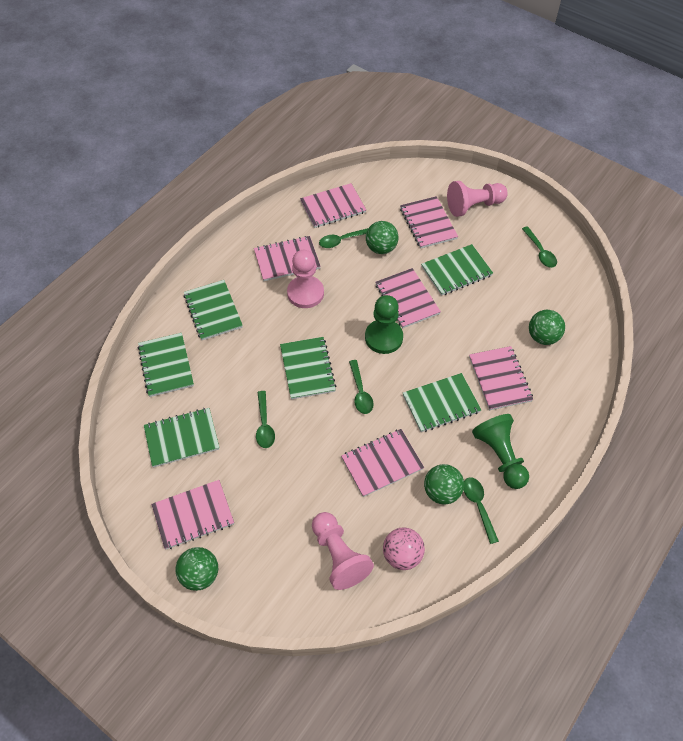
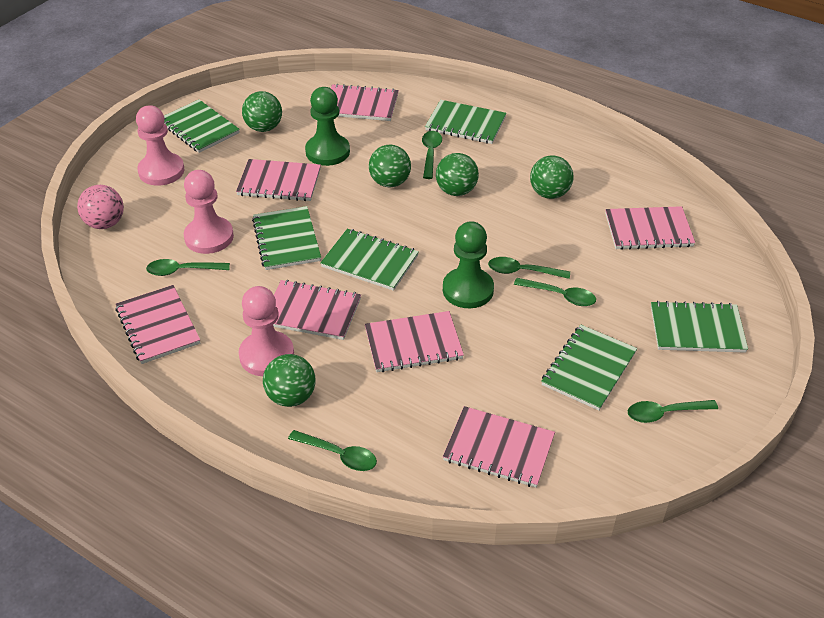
green ball: 4 -> 5
green spoon: 5 -> 6

